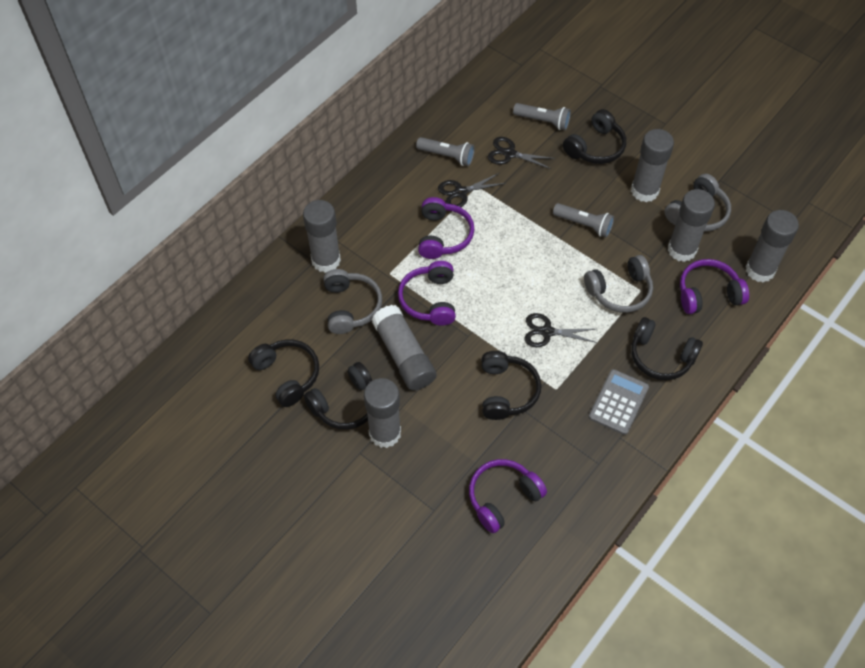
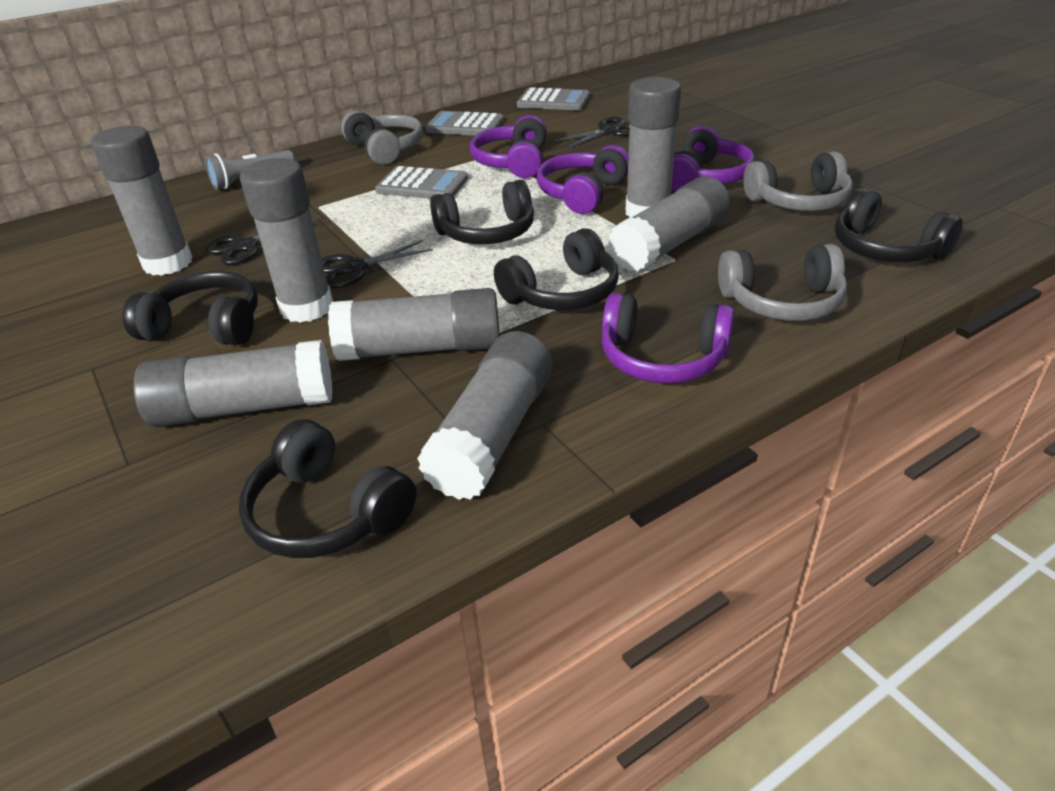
grey calculator: 1 -> 3
grey flashlight: 3 -> 1
grey glue stick: 6 -> 7

